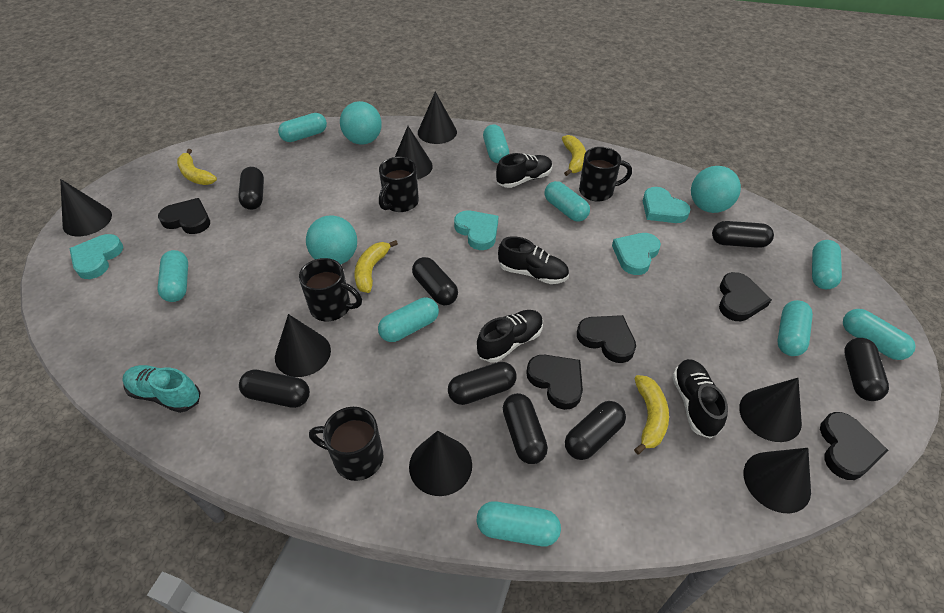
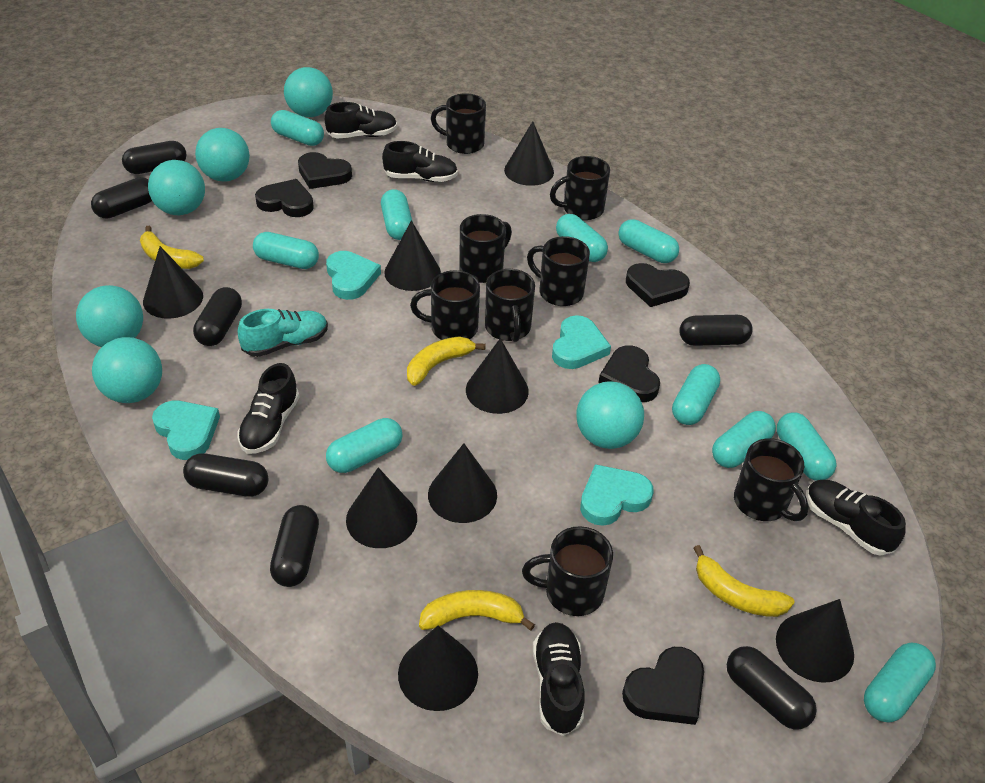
black capsule: 8 -> 7
black cone: 7 -> 8
black mug: 4 -> 8
black shoe: 4 -> 5
turquoise ball: 3 -> 6
turquoise capsule: 9 -> 10

